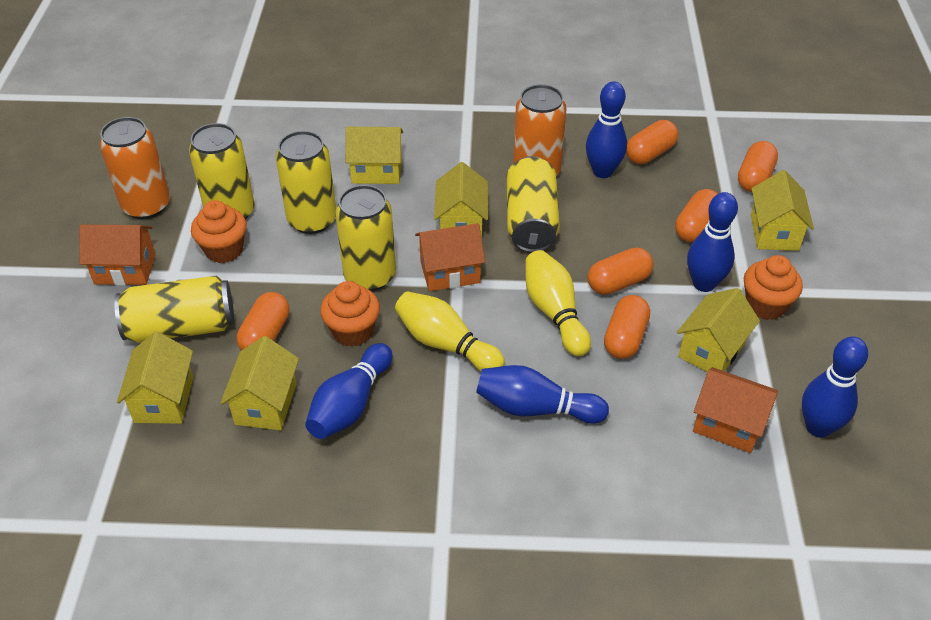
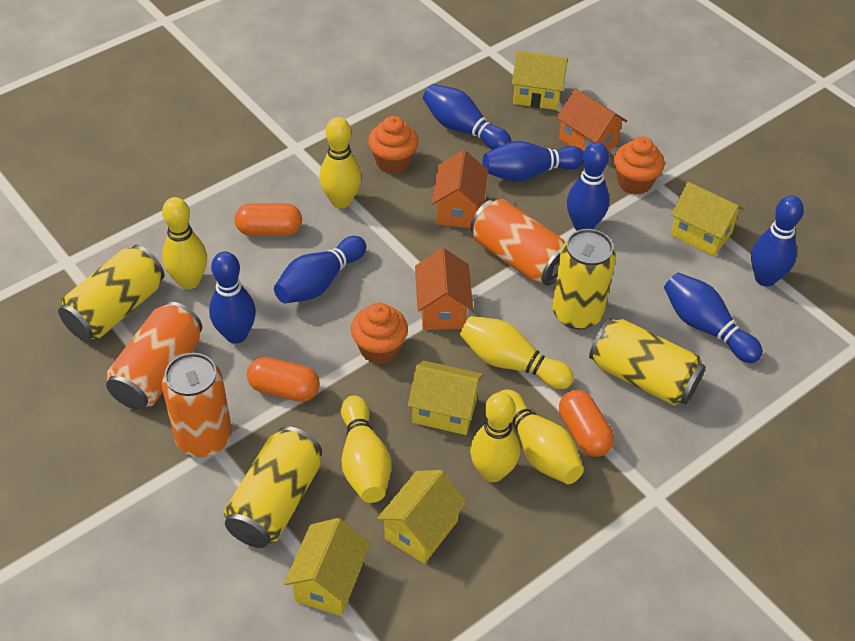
blue bowling pin: 5 -> 7
orange can: 2 -> 3
orange capsule: 6 -> 3
yellow bowling pin: 2 -> 6
yellow can: 5 -> 4
yellow house: 6 -> 5

